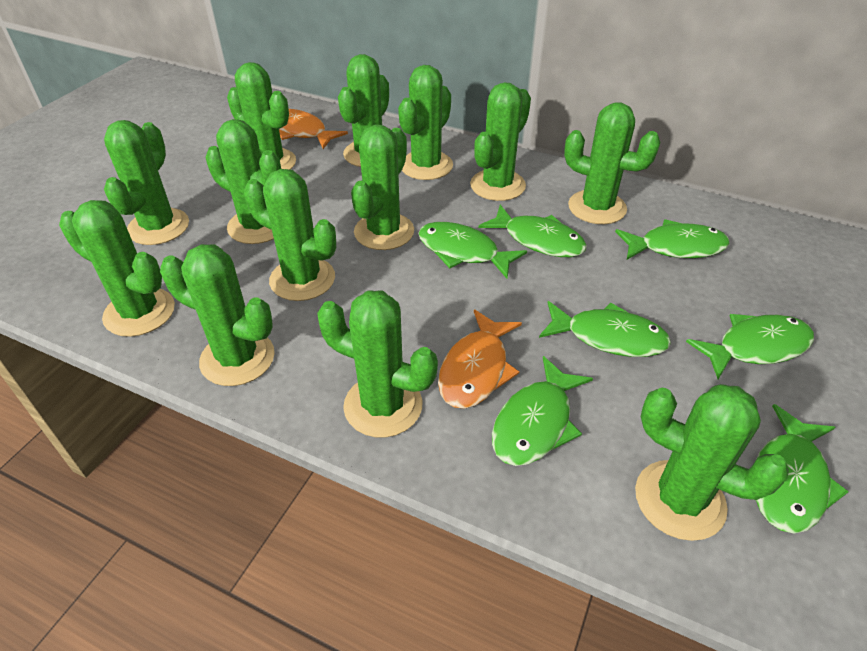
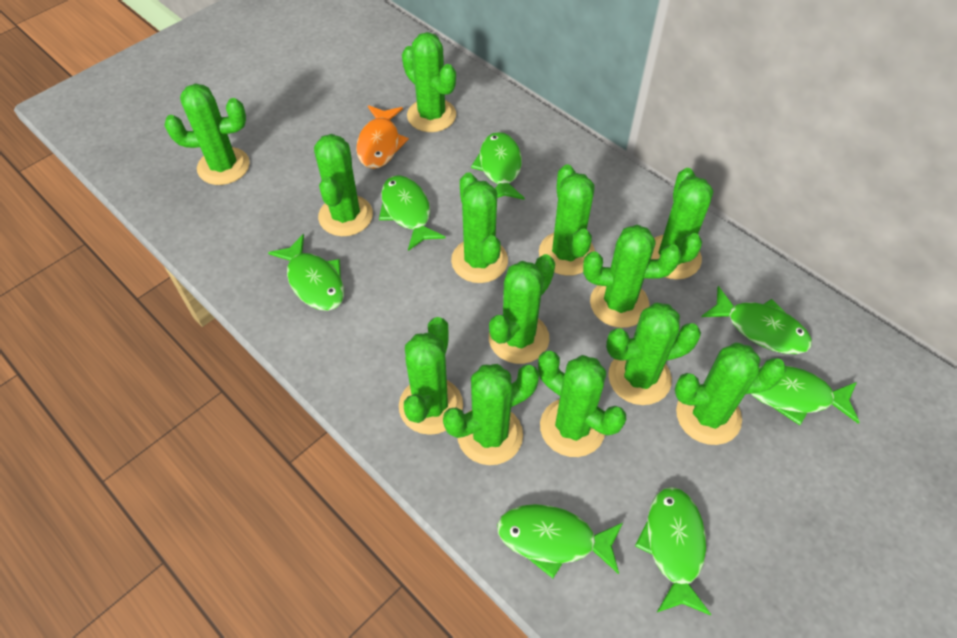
orange fish: 2 -> 1

